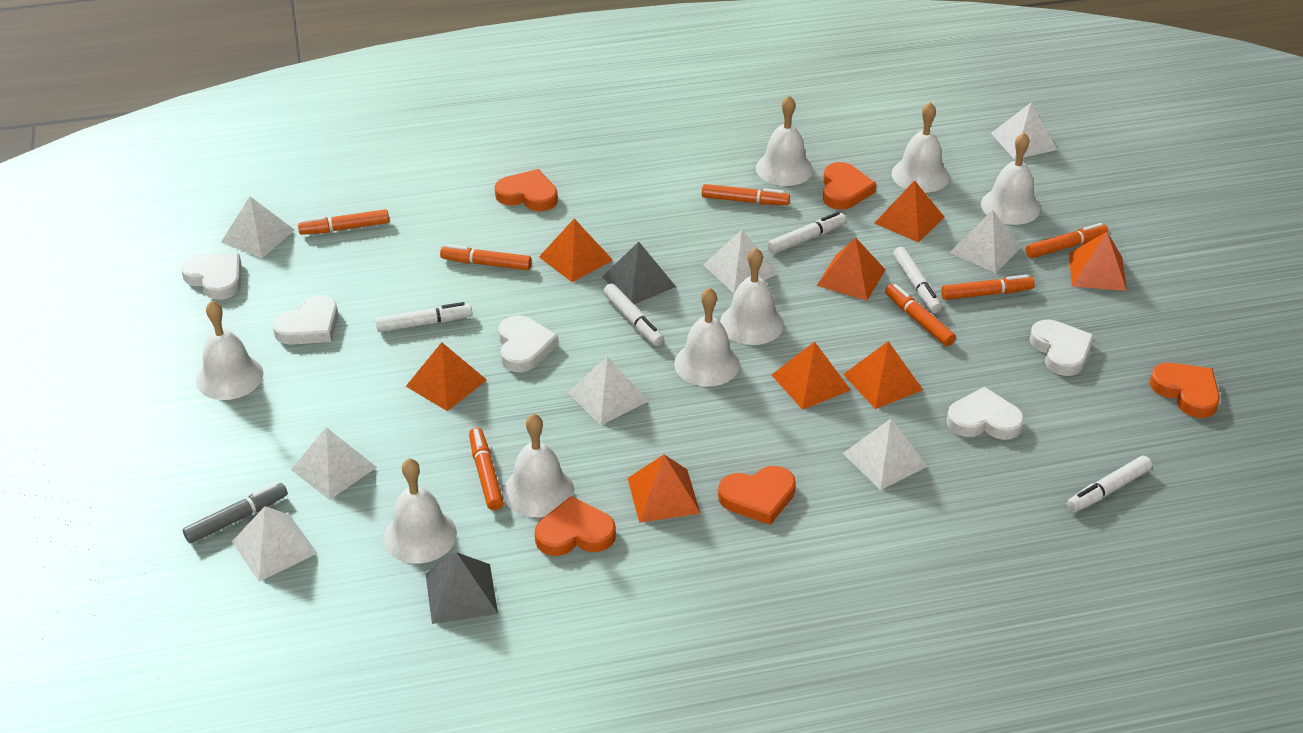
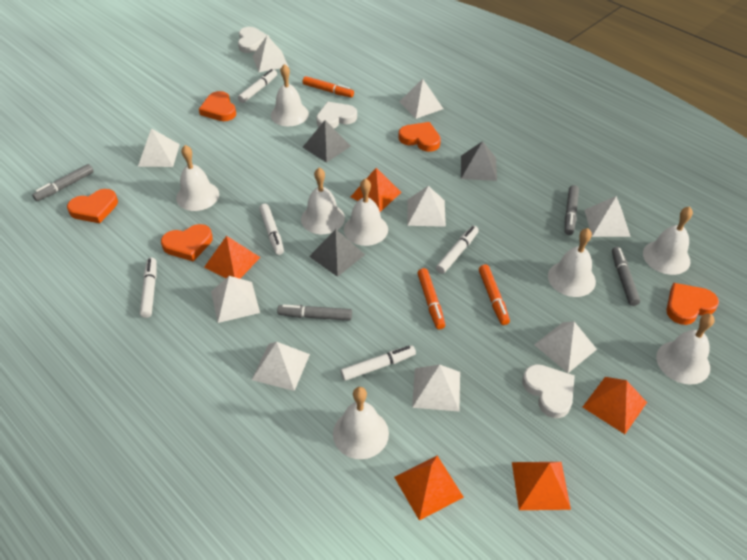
grey marker: 1 -> 4
grey pyramid: 2 -> 3
orange marker: 7 -> 3
orange pyramid: 8 -> 5
white heart: 5 -> 3
white pyramid: 8 -> 9

